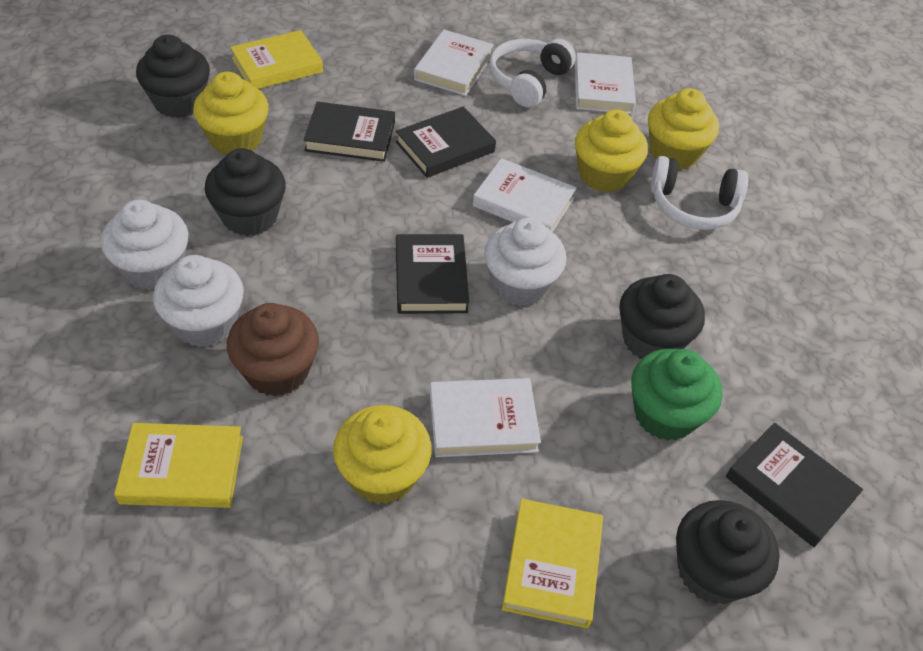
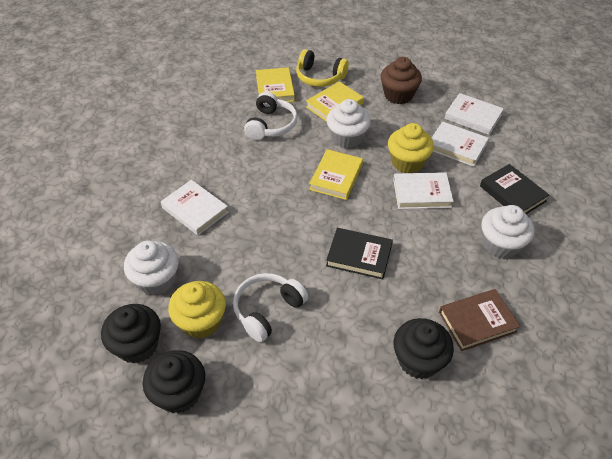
black book: 4 -> 2
black cupcake: 4 -> 3
brown book: 0 -> 1
green cupcake: 1 -> 0
yellow cupcake: 4 -> 2
yellow headphones: 0 -> 1

